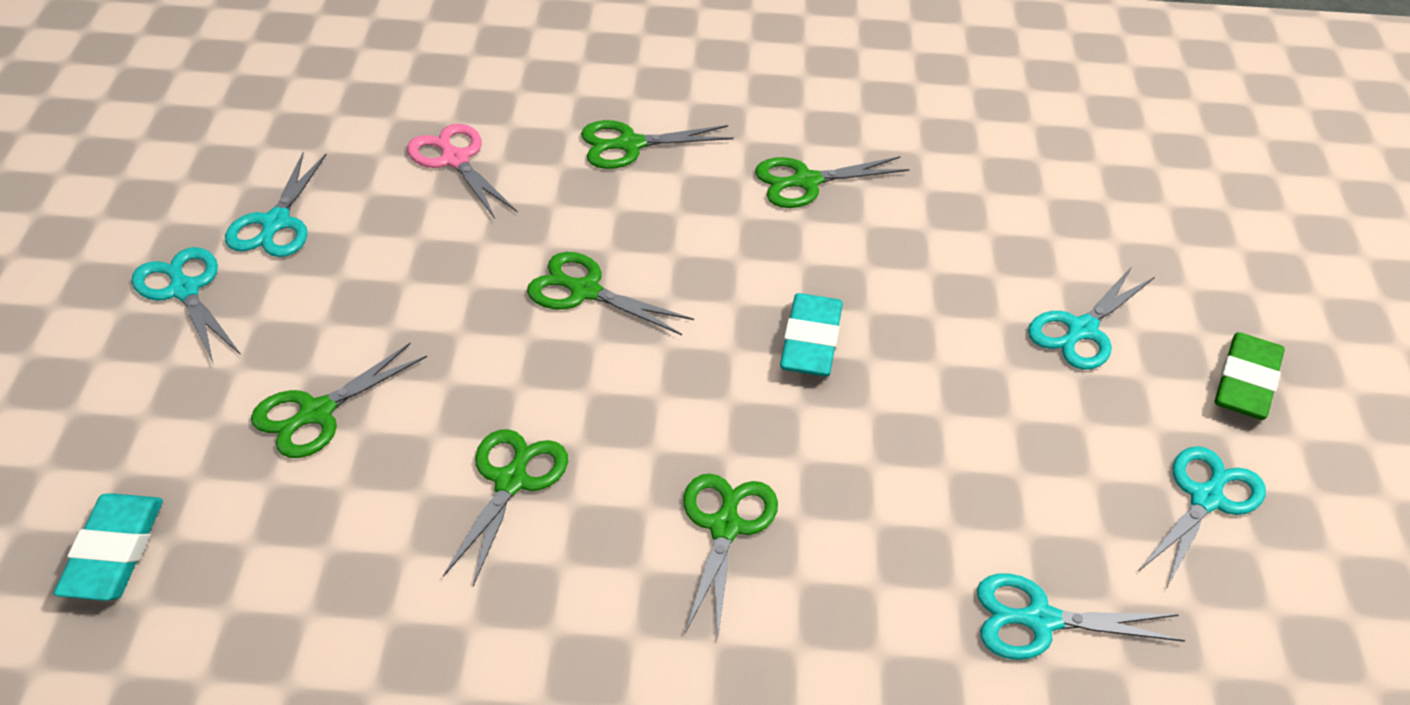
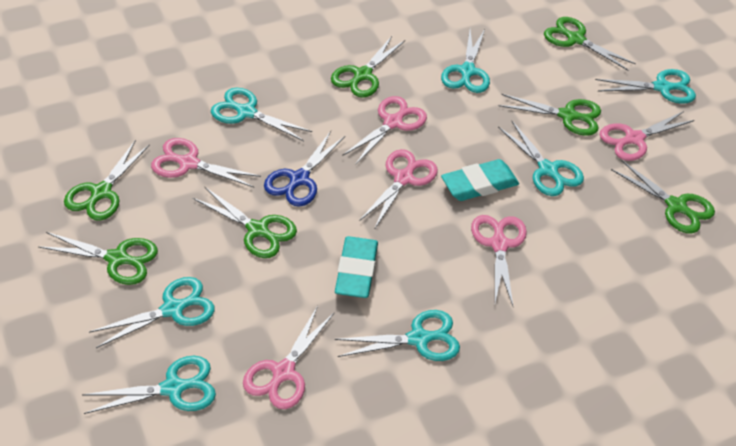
blue scissors: 0 -> 1
green eraser: 1 -> 0
green scissors: 6 -> 7
pink scissors: 1 -> 6
turquoise scissors: 5 -> 7

